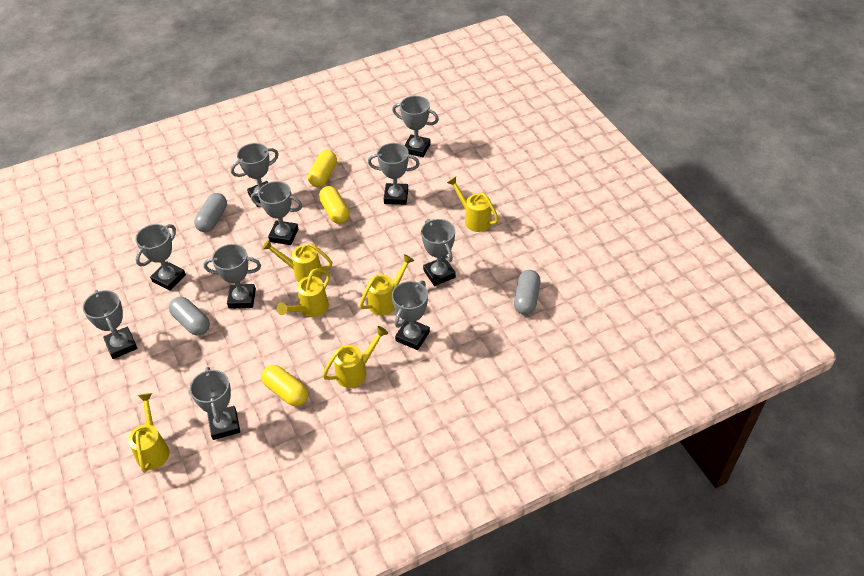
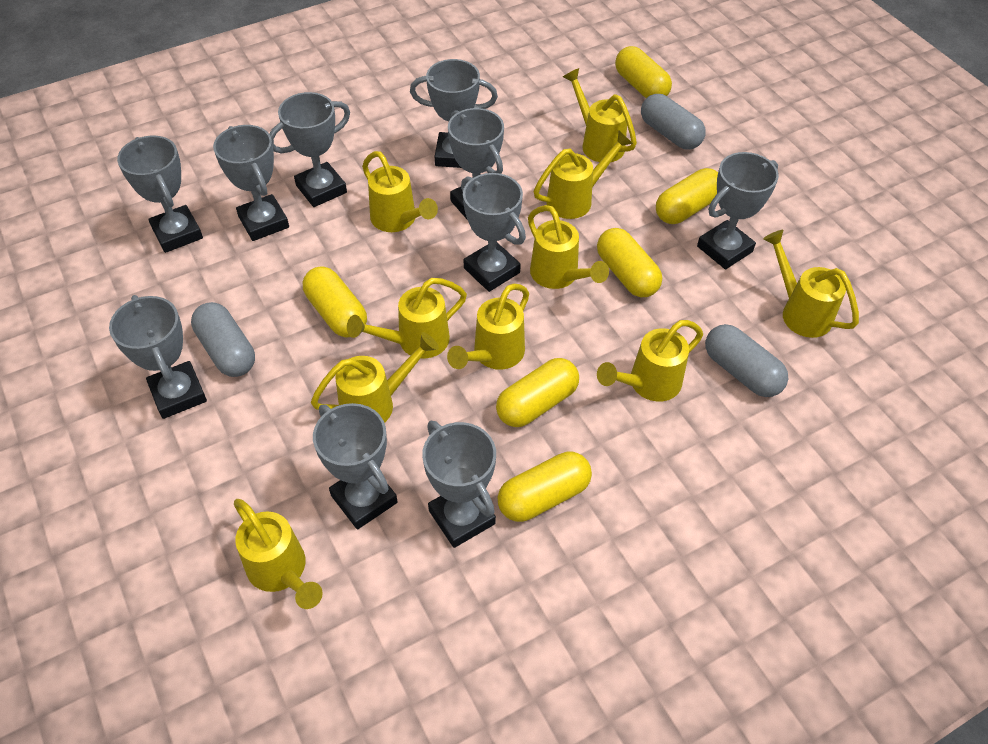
yellow capsule: 3 -> 6
yellow watering can: 6 -> 10

